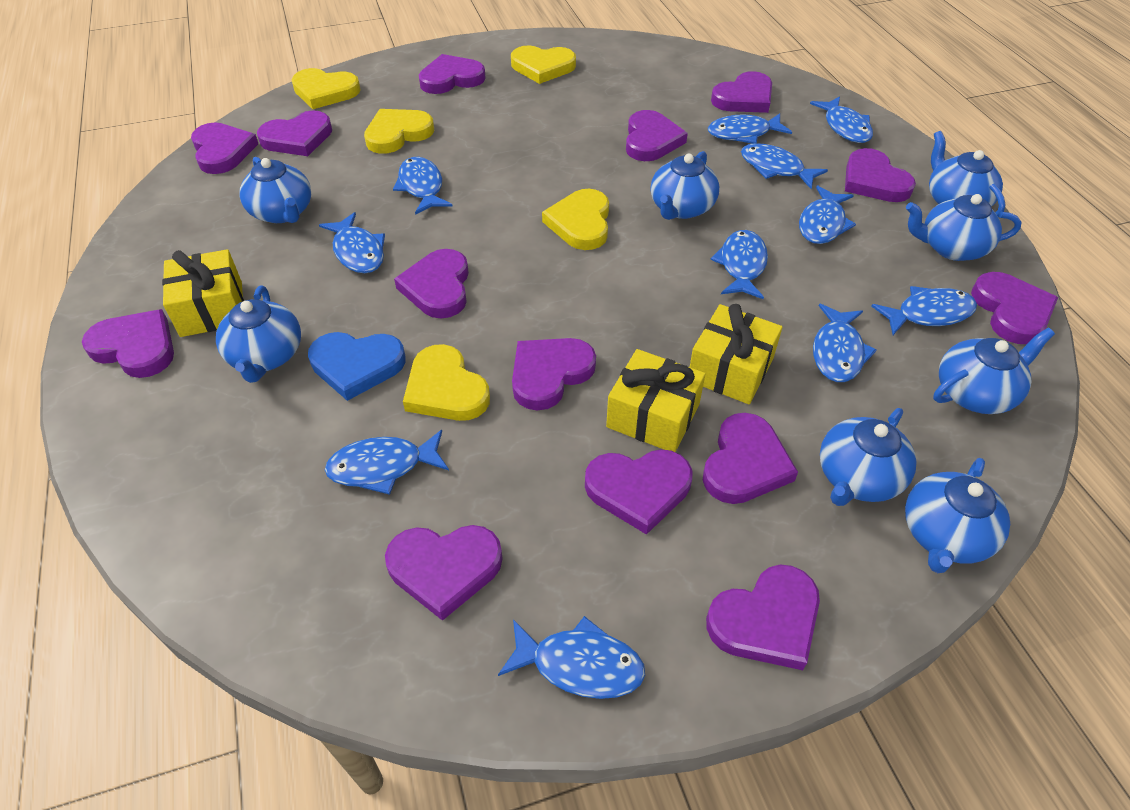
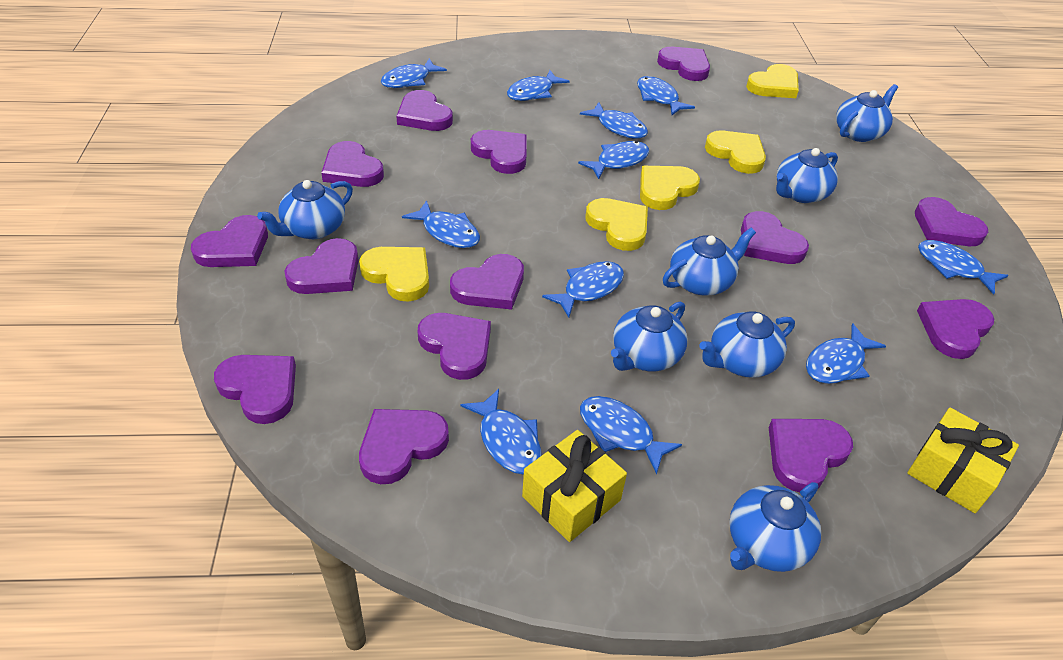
blue heart: 1 -> 0
blue teapot: 8 -> 7
yellow gift: 3 -> 2

